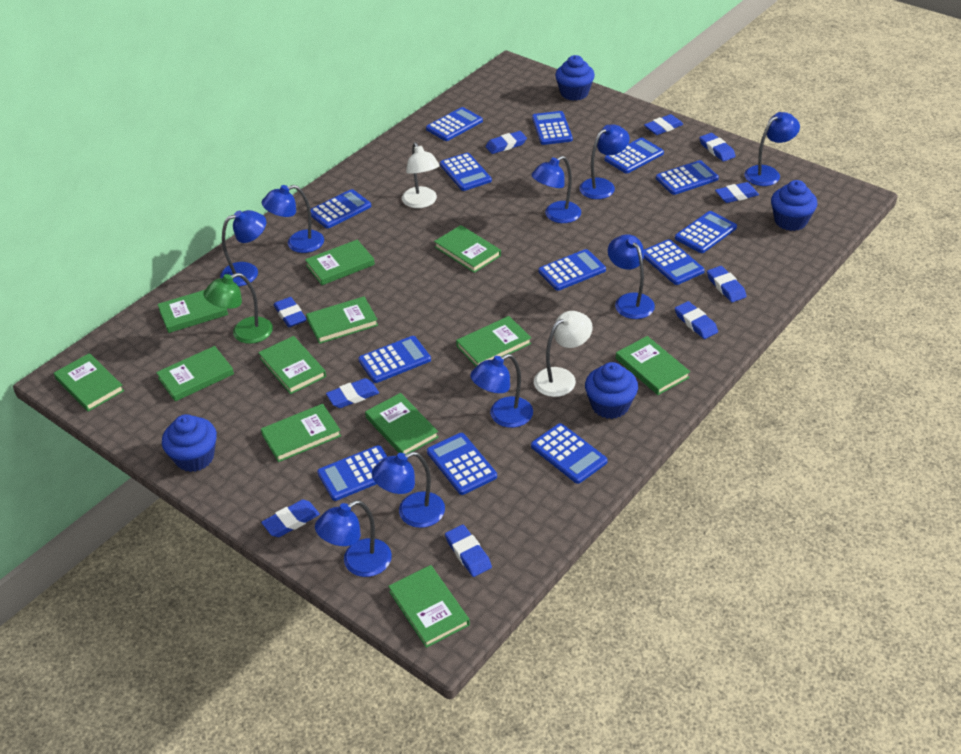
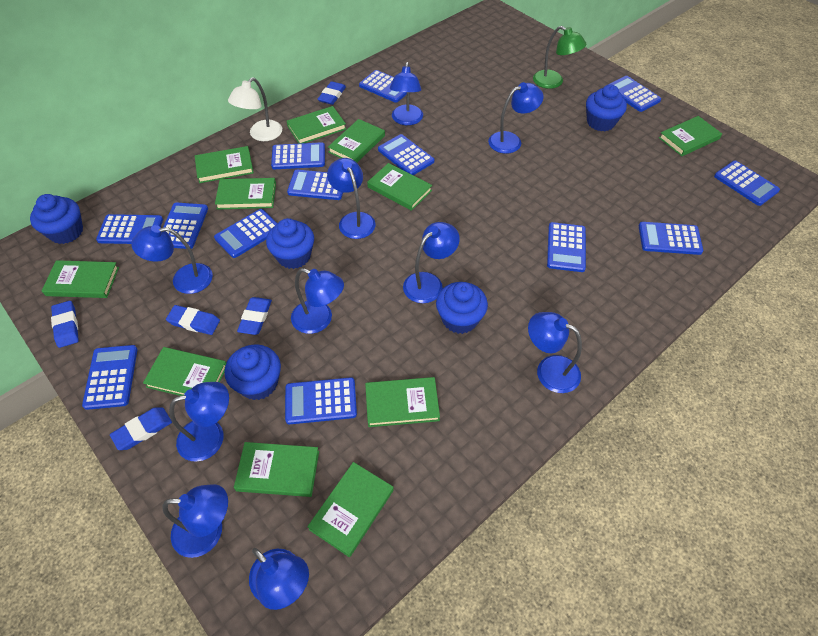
blue cupcake: 4 -> 5
blue eraser: 10 -> 5
blue lamp: 9 -> 10
green book: 12 -> 11
white lamp: 2 -> 1

